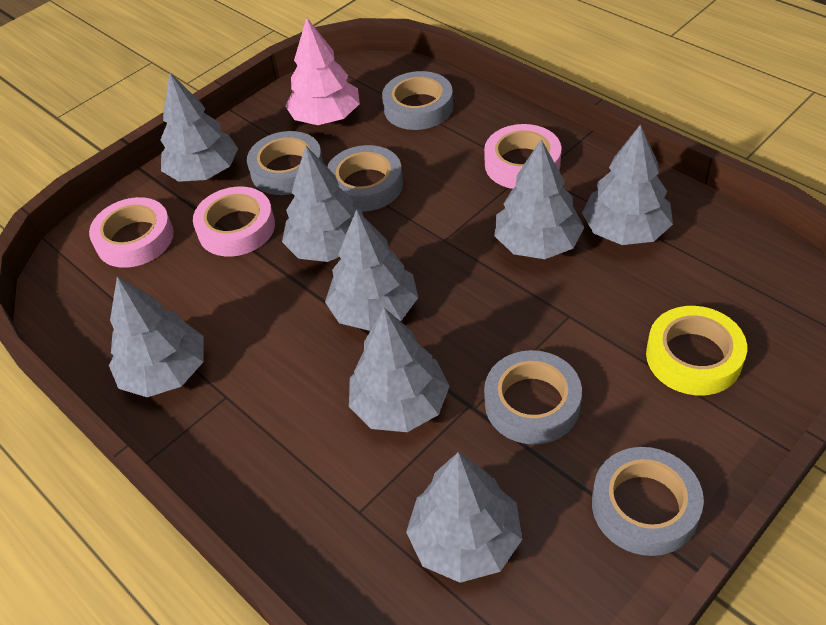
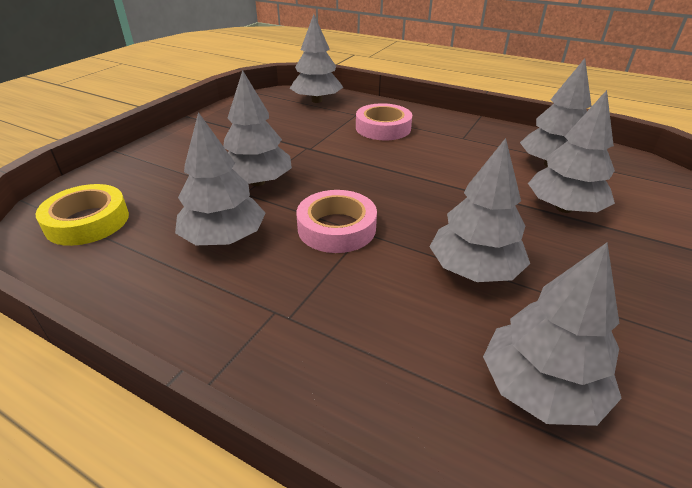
grey tape: 5 -> 0
grey tree: 8 -> 7
pink tape: 3 -> 2
pink tree: 1 -> 0

